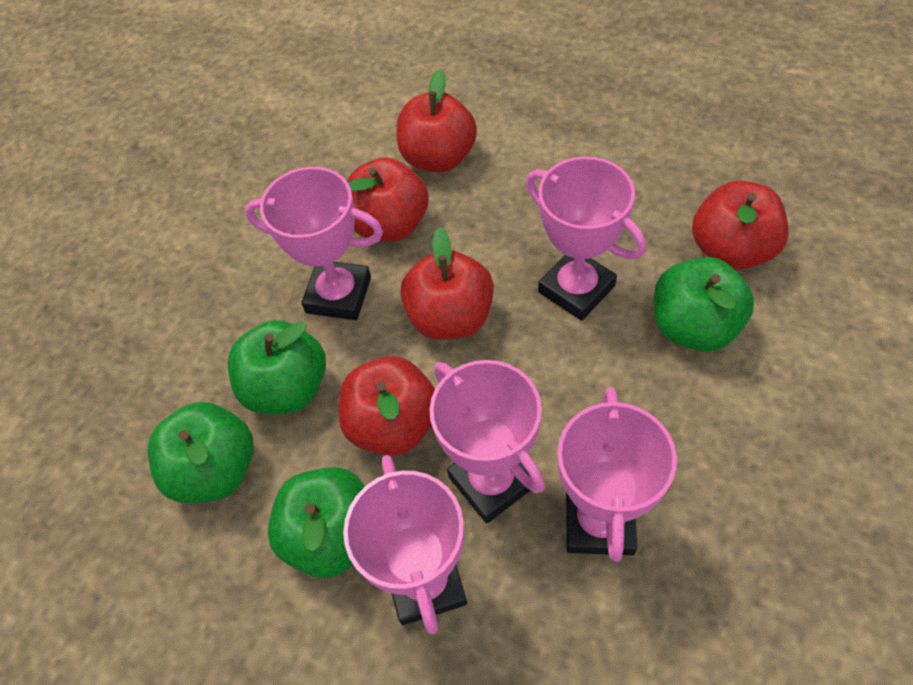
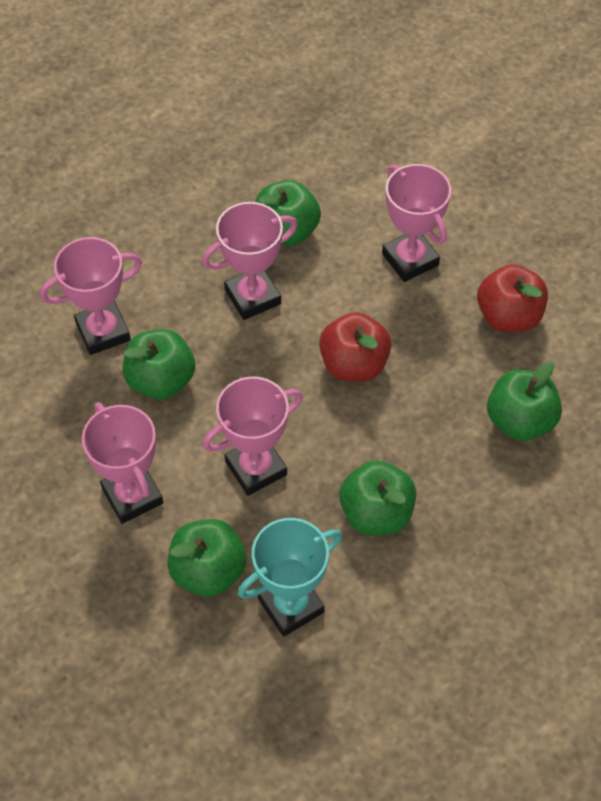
green apple: 4 -> 5
red apple: 5 -> 2
turquoise trophy: 0 -> 1

